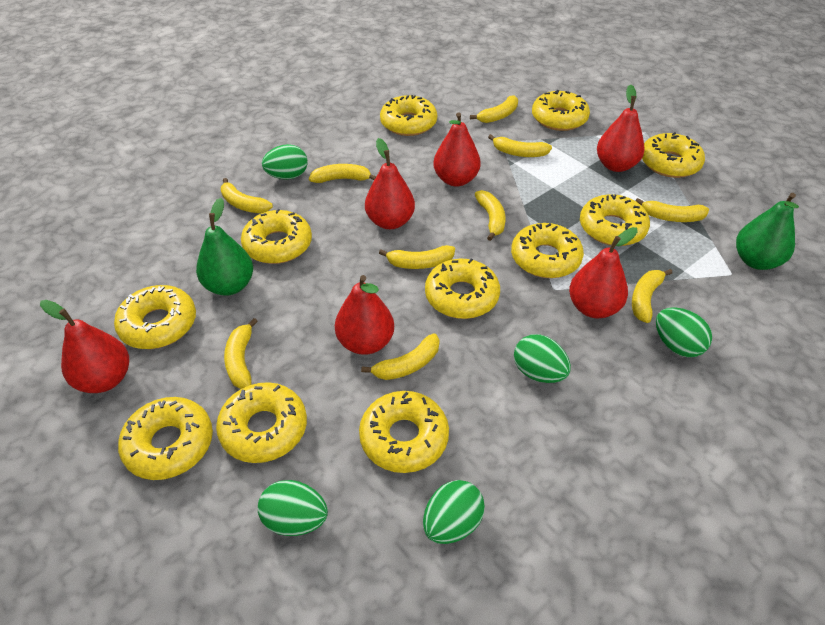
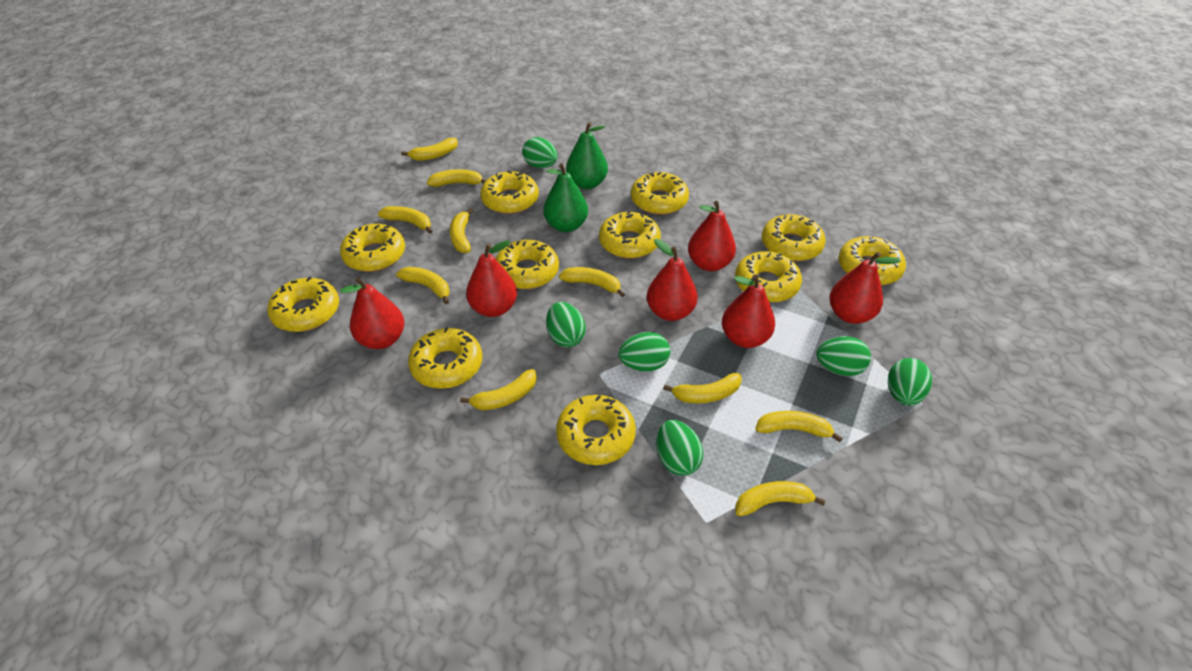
green egg: 5 -> 6

